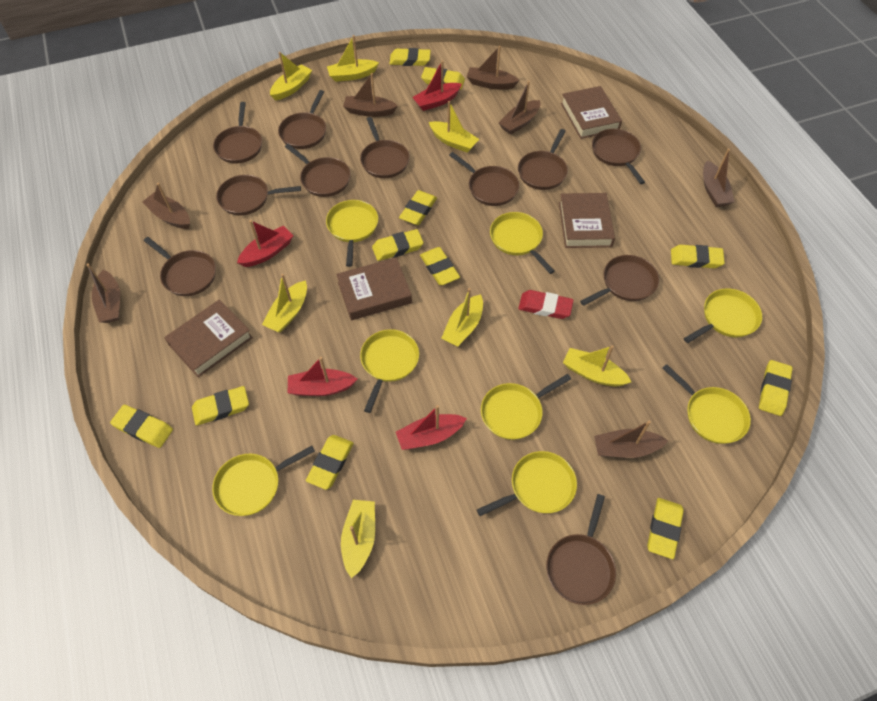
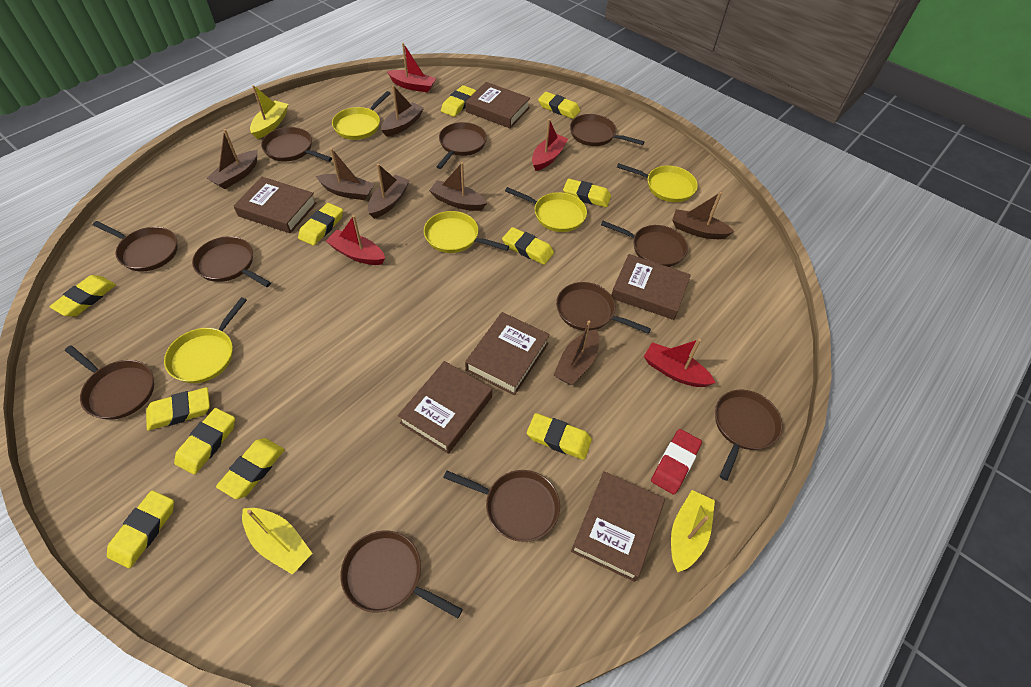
brown book: 4 -> 6
yellow boat: 7 -> 3
yellow pan: 8 -> 5

